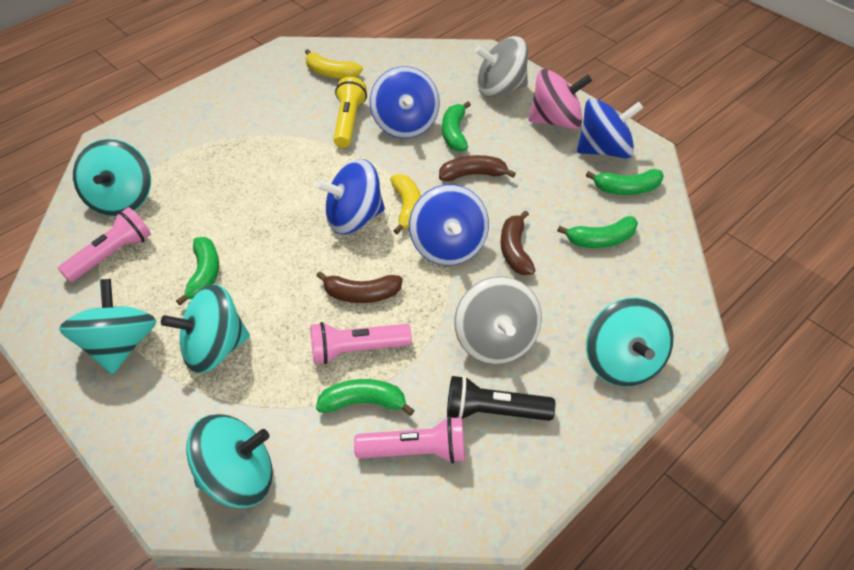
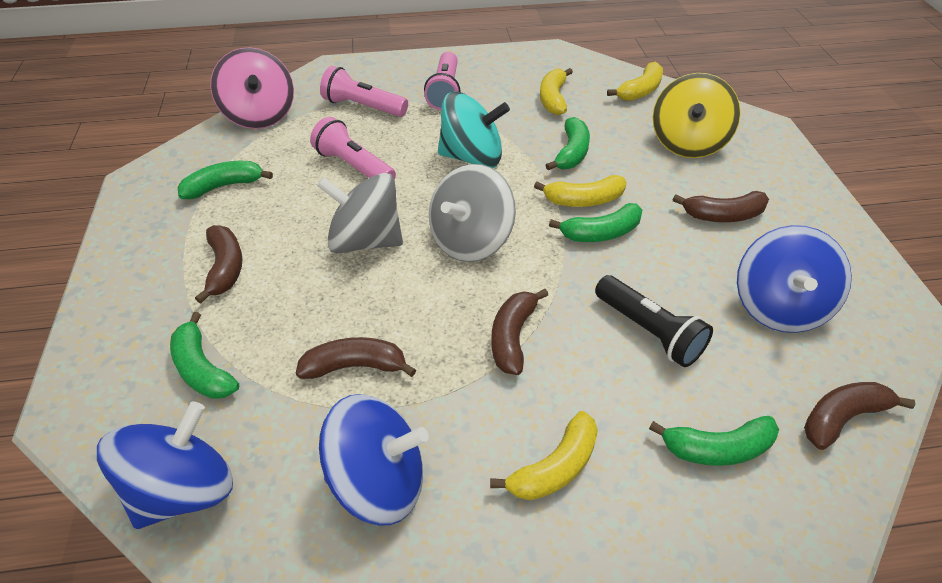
blue spinning top: 4 -> 3
brown banana: 3 -> 5
turquoise spinning top: 5 -> 1
yellow banana: 2 -> 4
yellow flashlight: 1 -> 0
yellow spinning top: 0 -> 1

